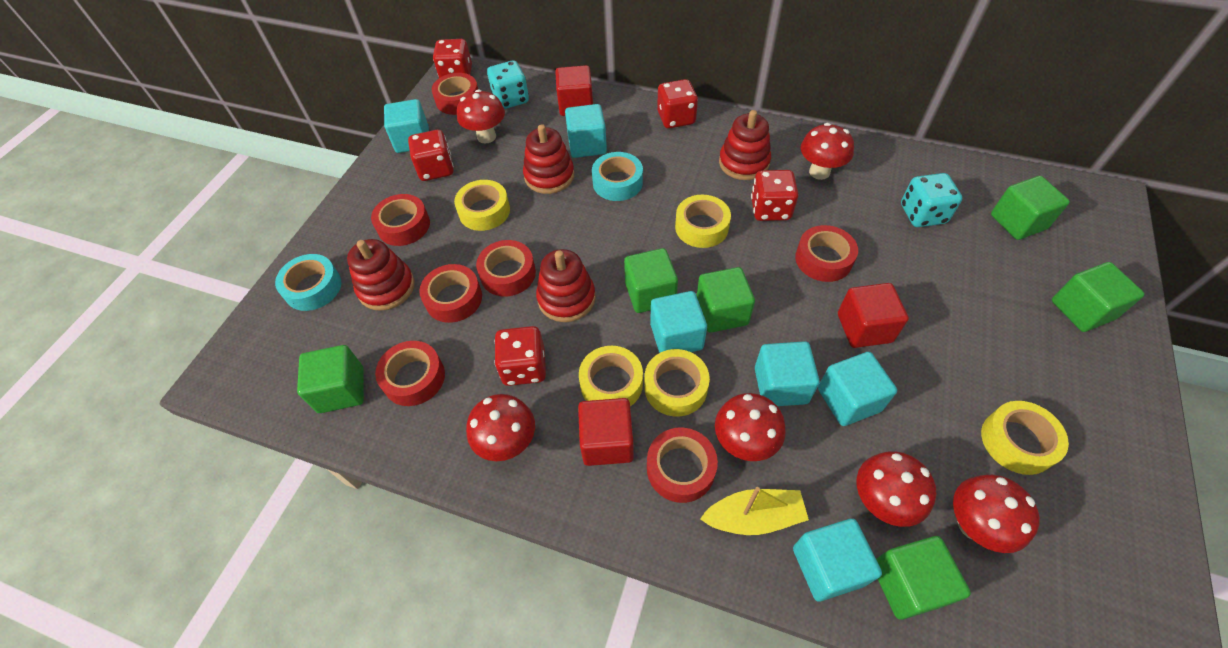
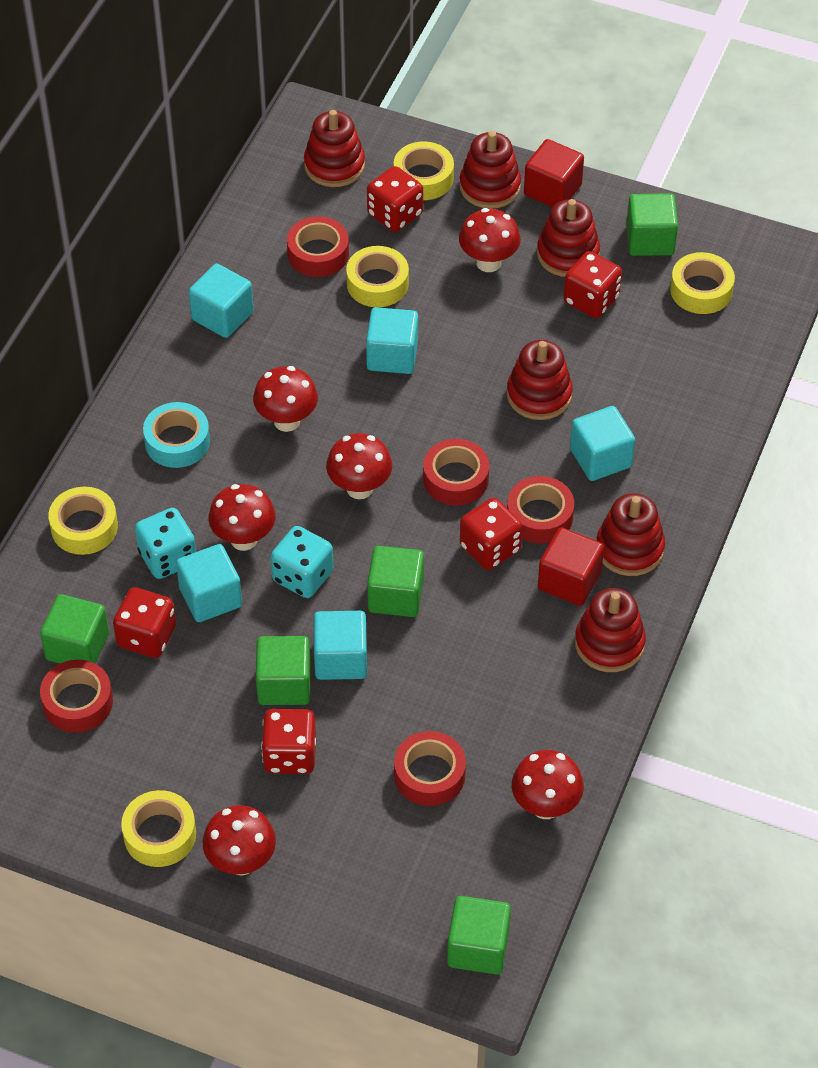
green cube: 6 -> 5
red cube: 3 -> 2
red stacking toy: 4 -> 6
red tape: 7 -> 5
turquoise cube: 6 -> 5
turquoise tape: 2 -> 1
yellow boat: 1 -> 0

